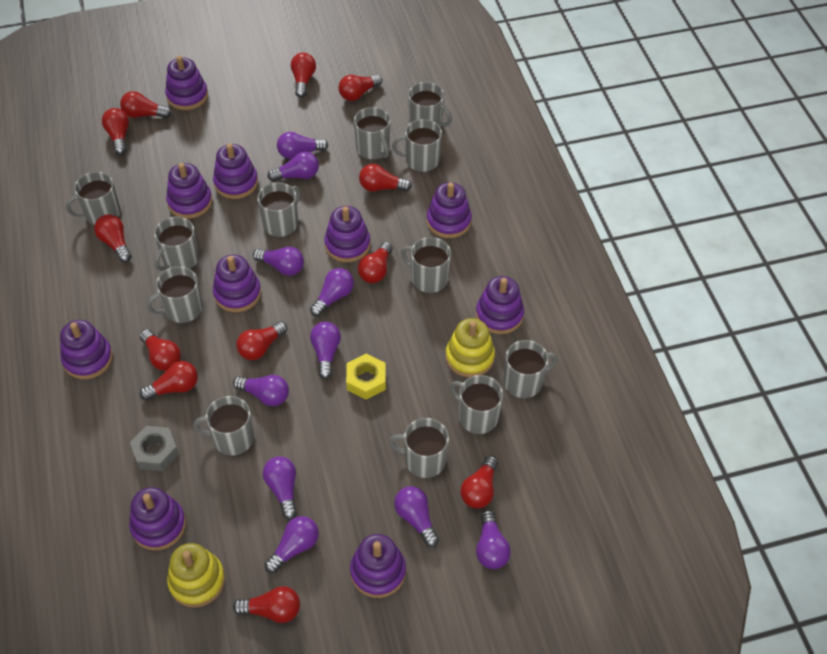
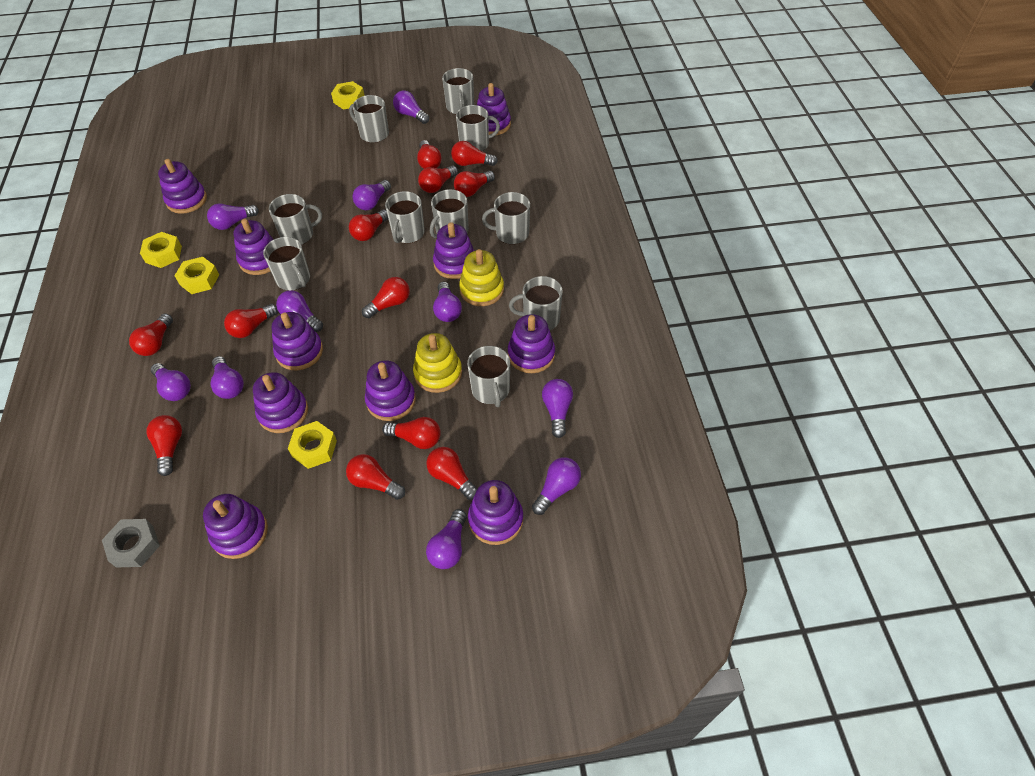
grey mug: 12 -> 10
yellow nut: 1 -> 4

